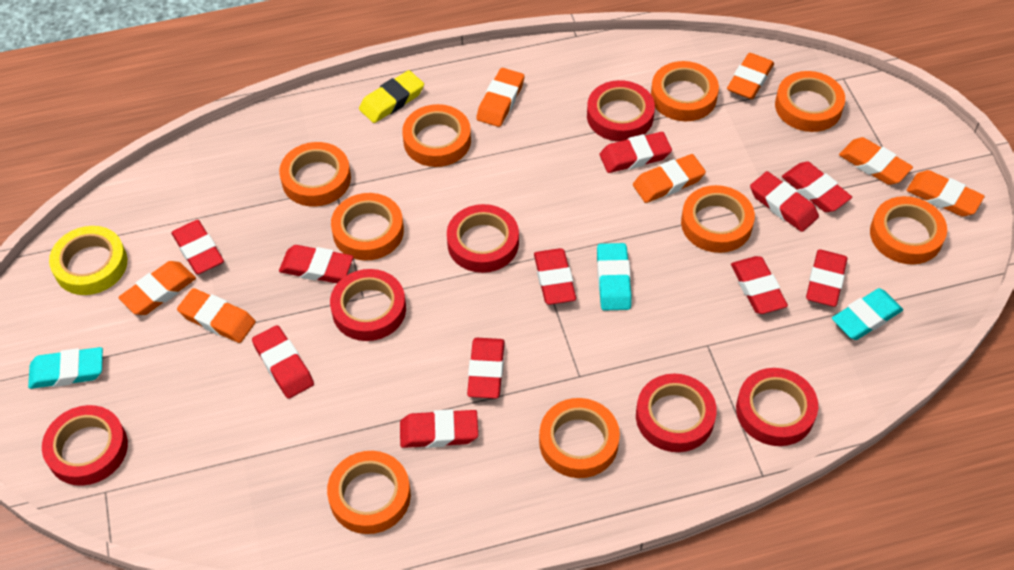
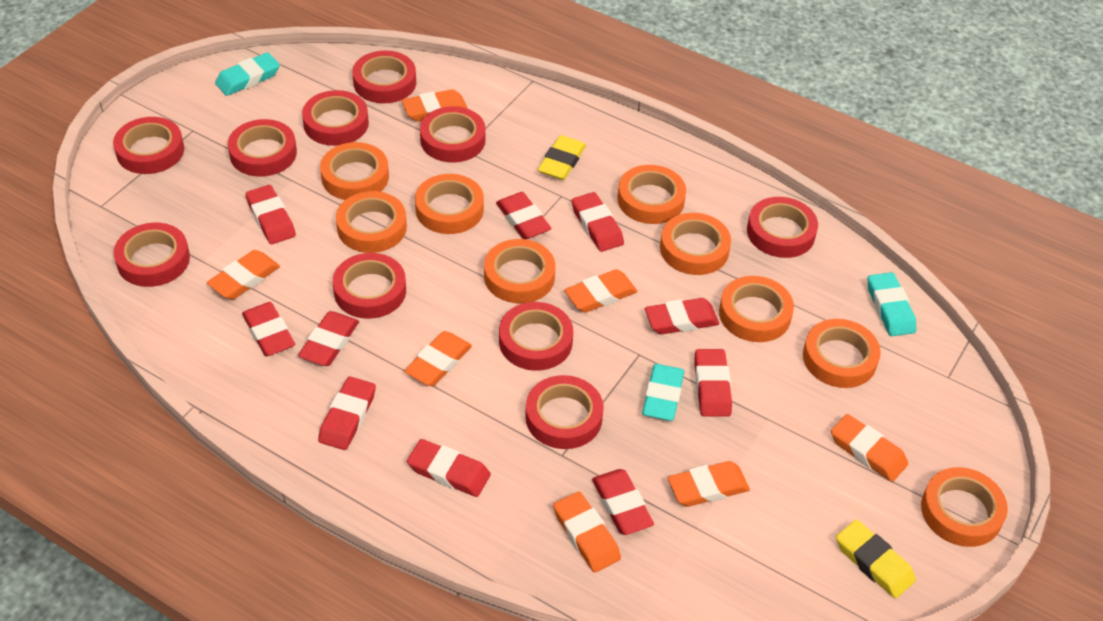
red eraser: 11 -> 10
red tape: 6 -> 10
yellow eraser: 1 -> 2
yellow tape: 1 -> 0

